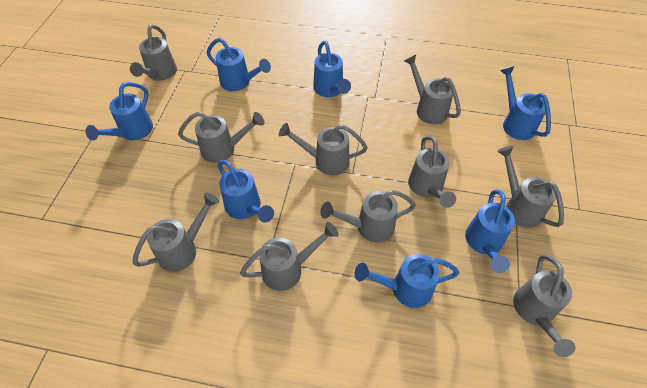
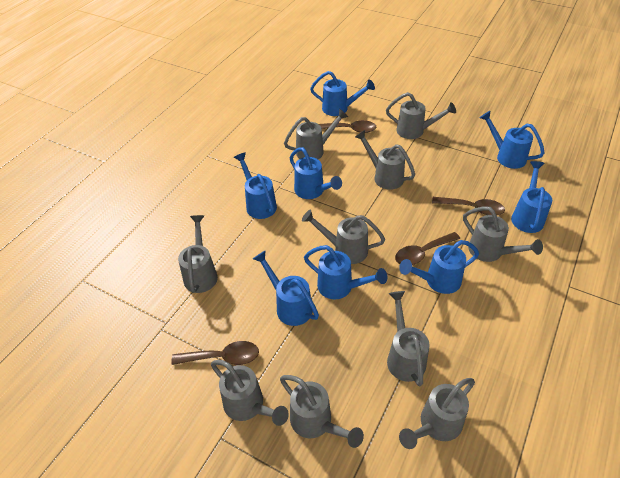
blue watering can: 7 -> 8
brown spoon: 0 -> 4

